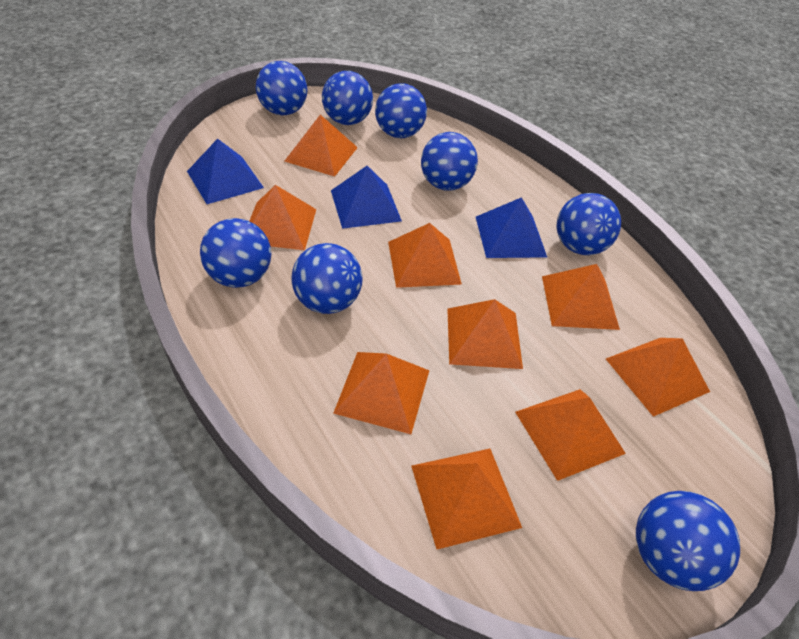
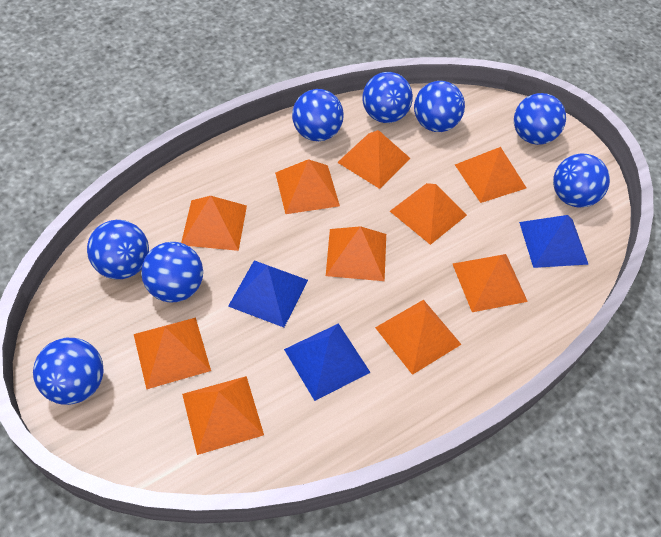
orange pyramid: 9 -> 10

